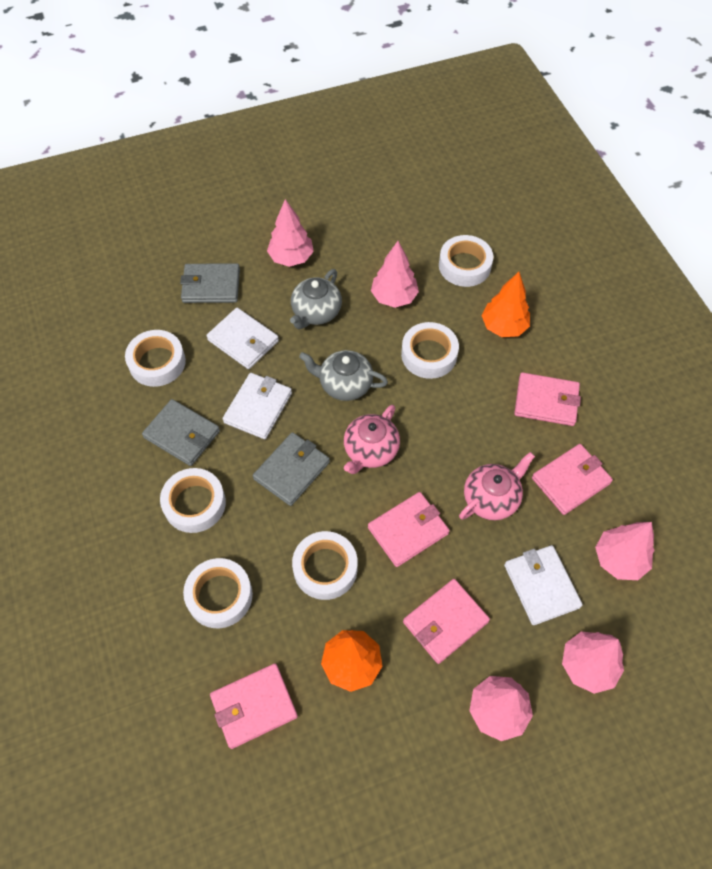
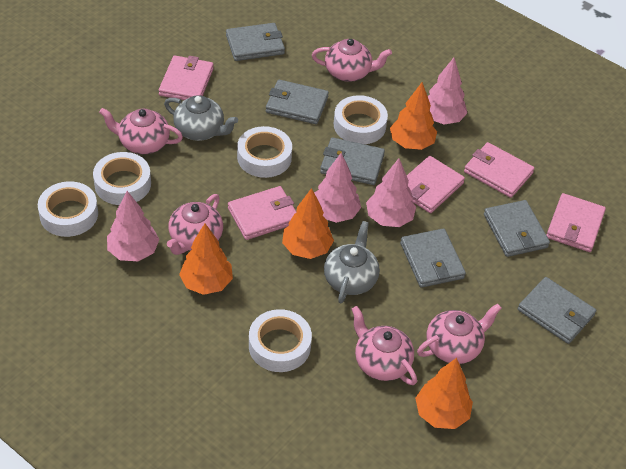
grey wallet: 3 -> 6
orange tree: 2 -> 4
pink teapot: 2 -> 5
pink tree: 5 -> 4
white tape: 6 -> 5
white wallet: 3 -> 0

